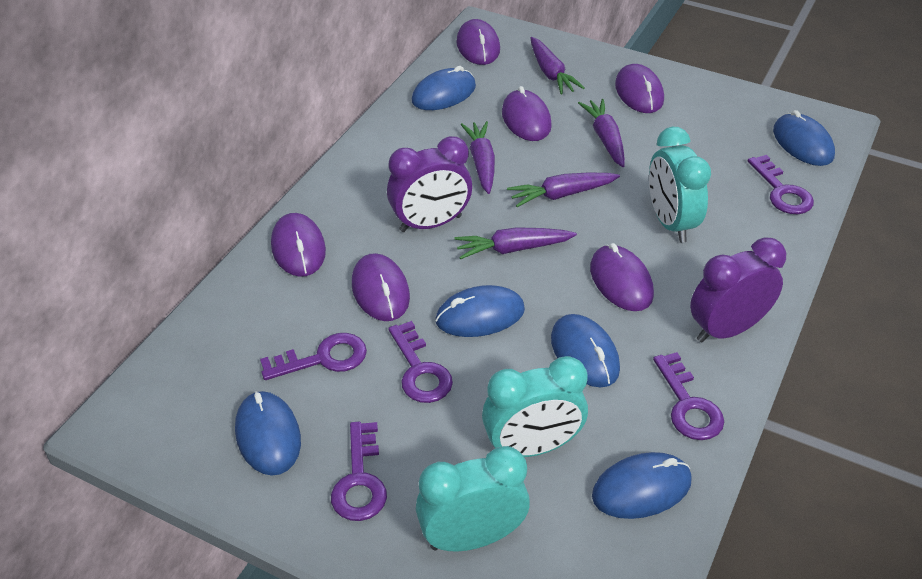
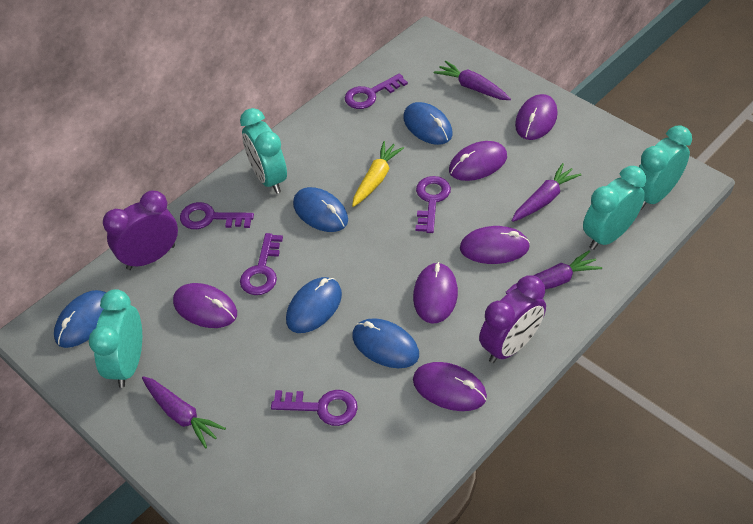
blue mouse: 6 -> 5
purple carrot: 5 -> 4
turquoise clock: 3 -> 4
yellow carrot: 0 -> 1

